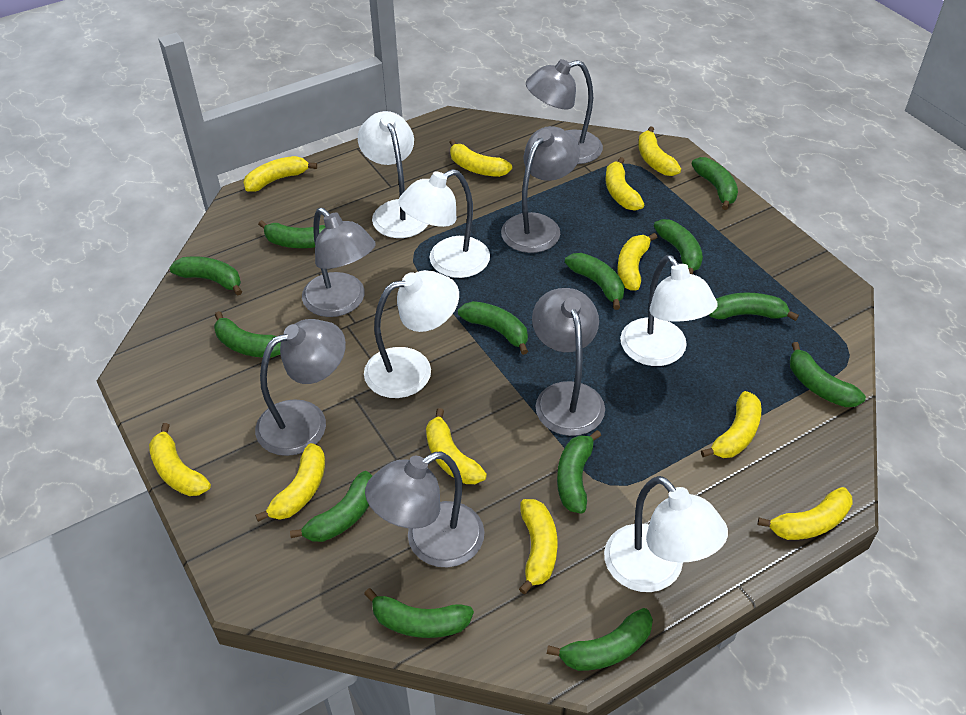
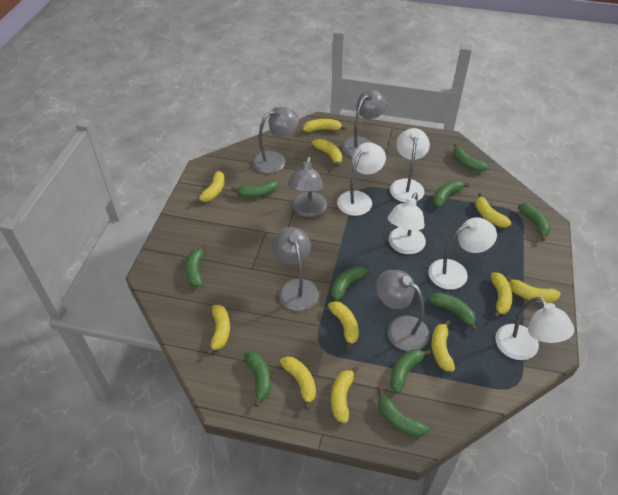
green banana: 13 -> 10
grey lamp: 6 -> 5

